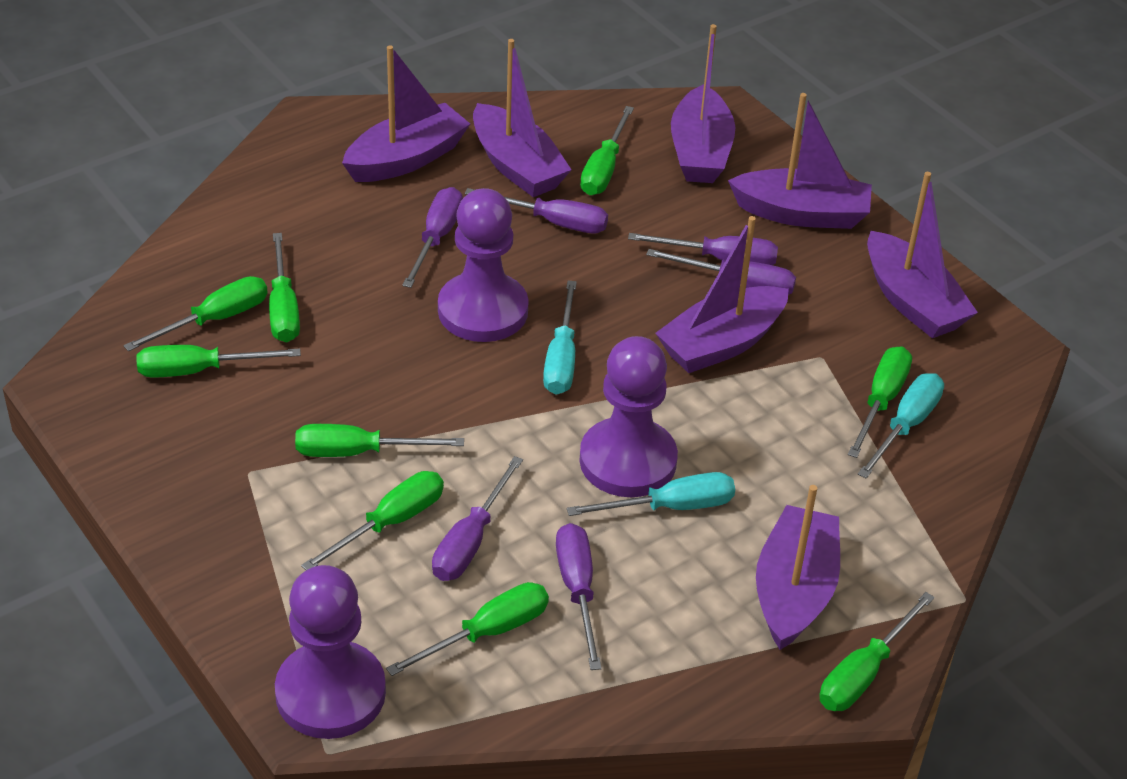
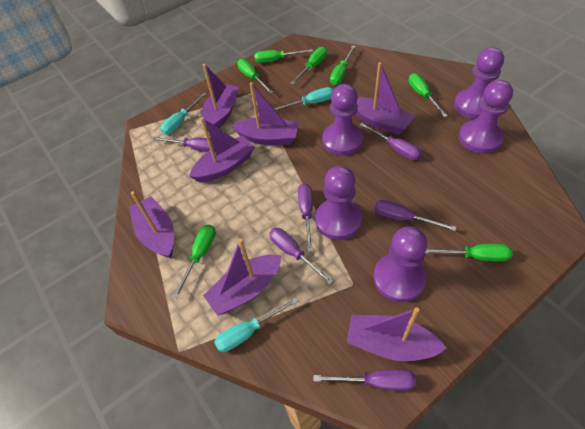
green screwdriver: 9 -> 7
purple pawn: 3 -> 5

